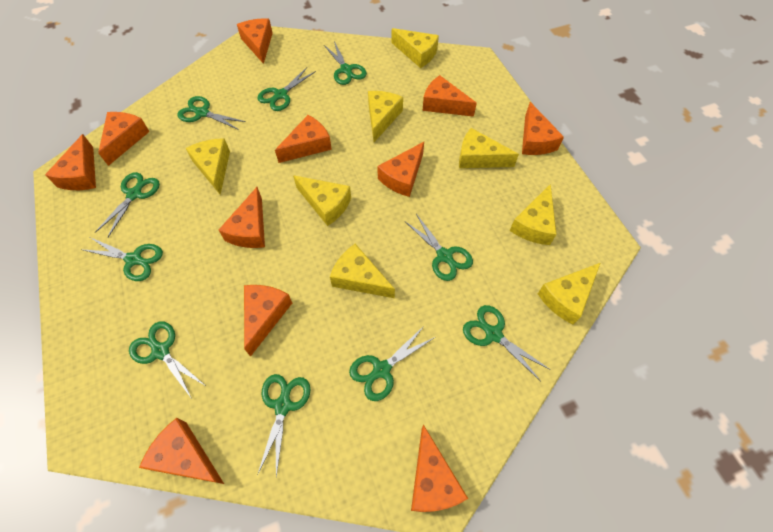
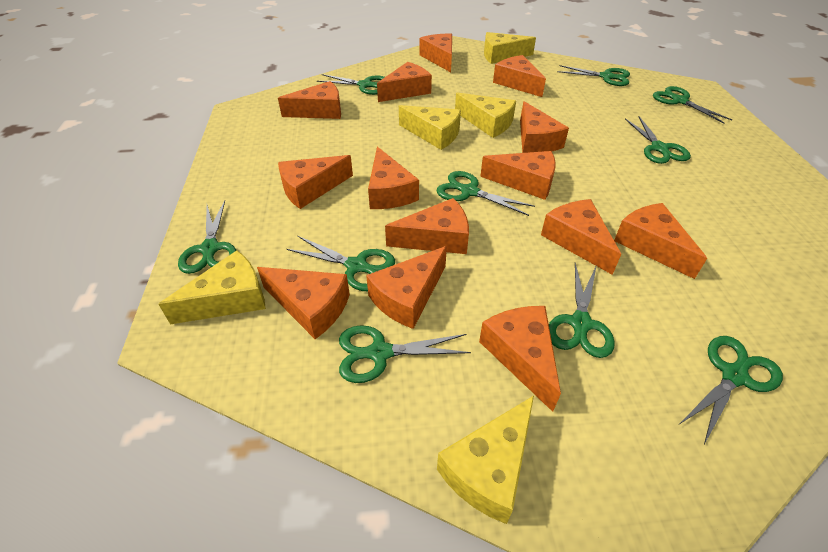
orange cheese: 11 -> 14
yellow cheese: 8 -> 5

